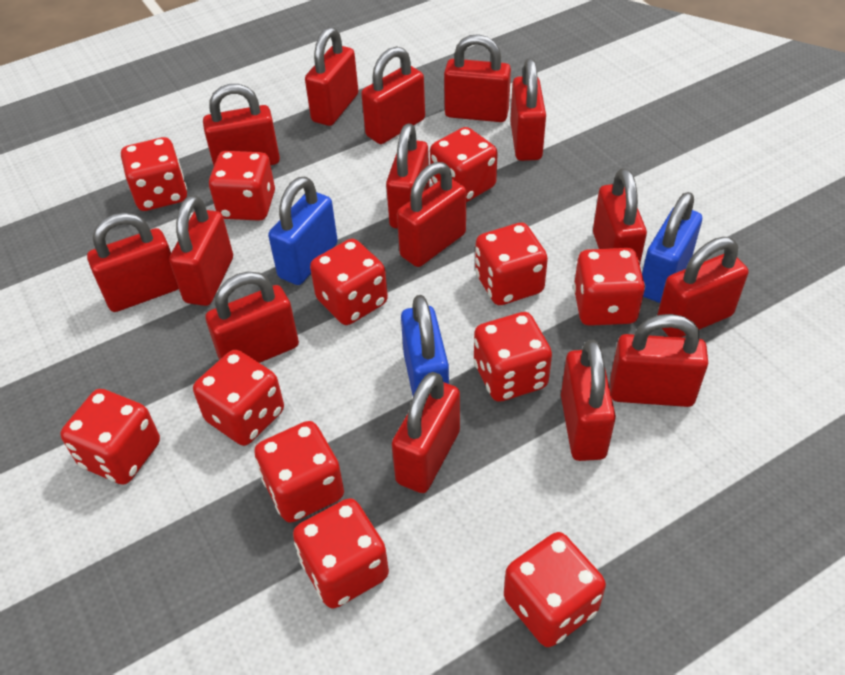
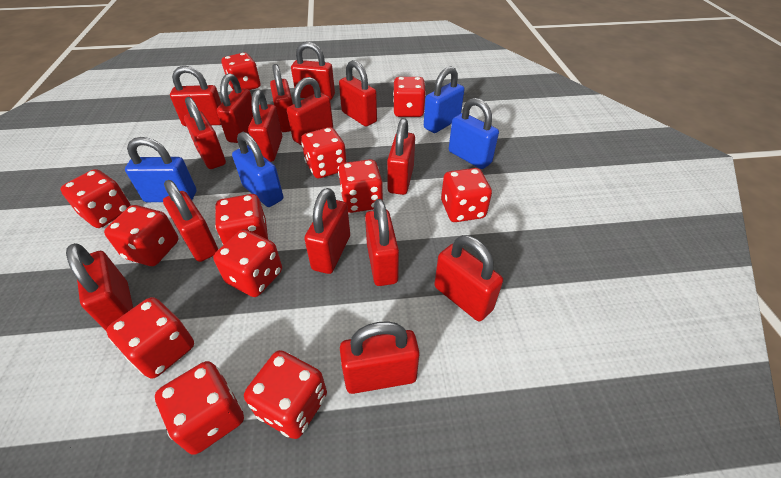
blue padlock: 3 -> 4

